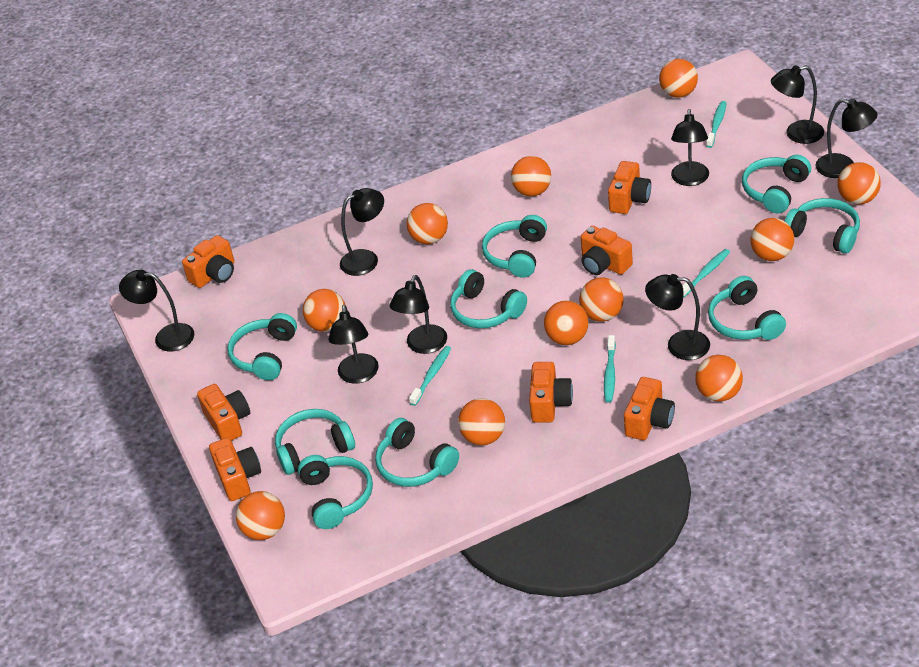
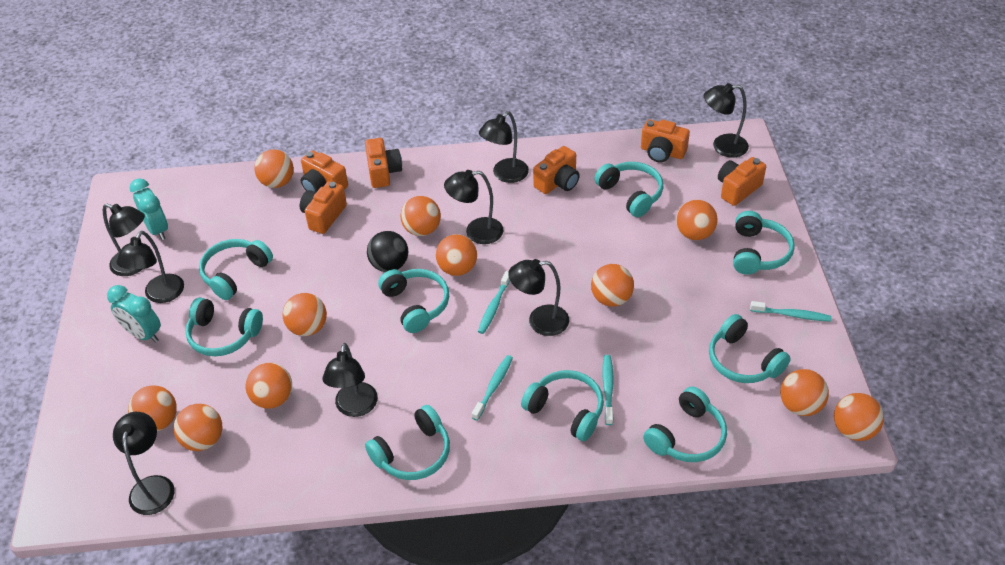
black ball: 0 -> 1
orange camera: 7 -> 6
turquoise clock: 0 -> 2

